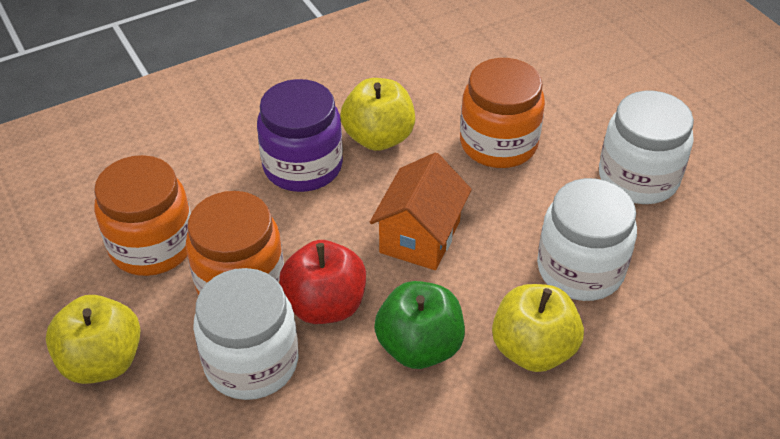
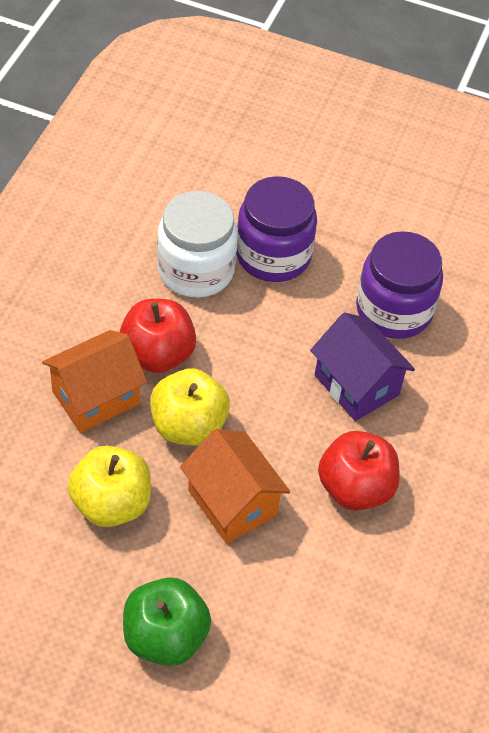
orange house: 1 -> 2
orange jar: 3 -> 0
purple house: 0 -> 1
purple jar: 1 -> 2
red apple: 1 -> 2
white jar: 3 -> 1
yellow apple: 3 -> 2

